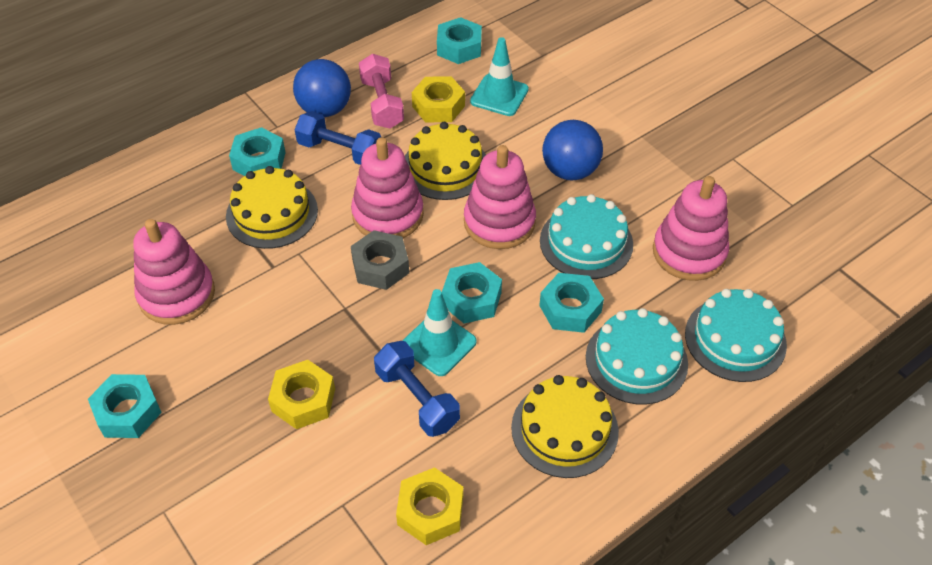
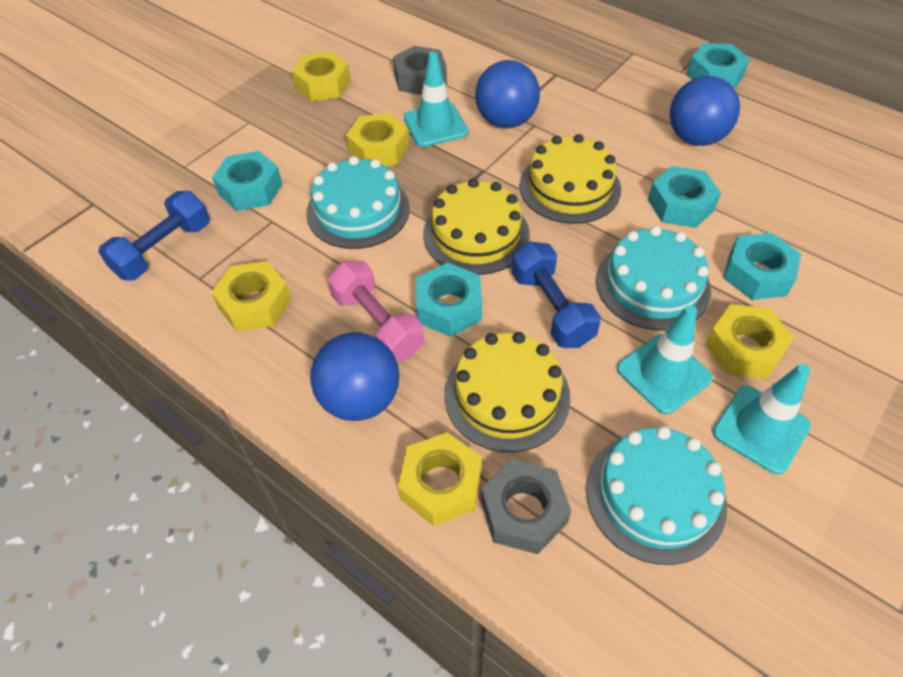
blue ball: 2 -> 3
grey nut: 1 -> 2
pink stacking toy: 4 -> 0
turquoise traffic cone: 2 -> 3
yellow nut: 3 -> 5

